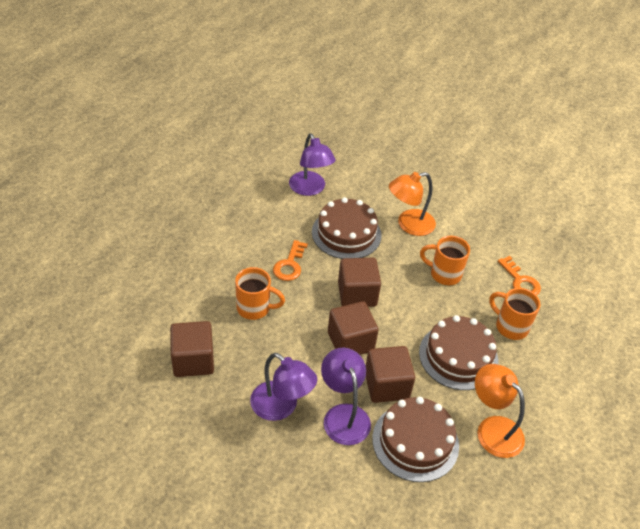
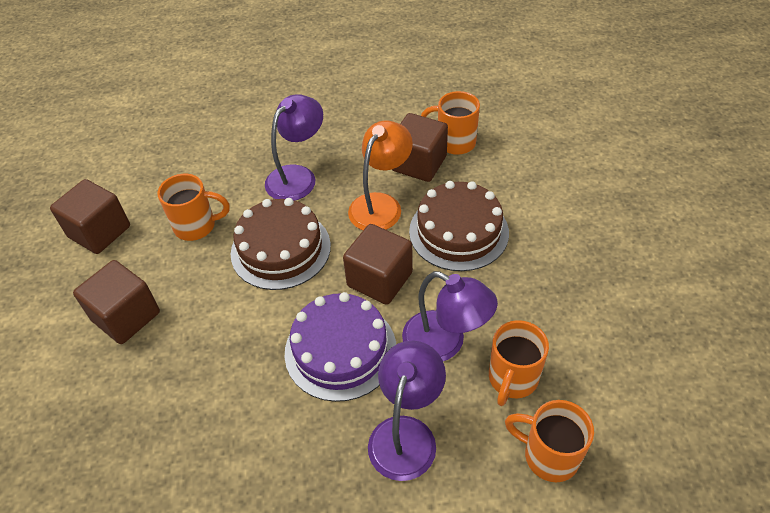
brown cake: 3 -> 2
orange key: 2 -> 0
orange lamp: 2 -> 1
orange mug: 3 -> 4
purple cake: 0 -> 1

